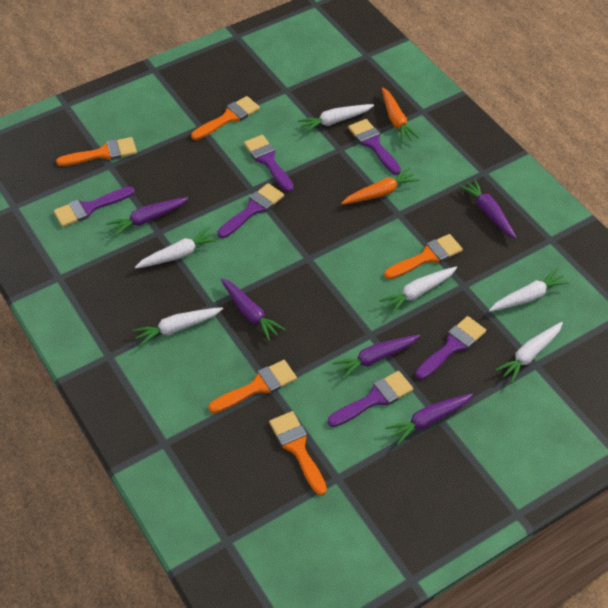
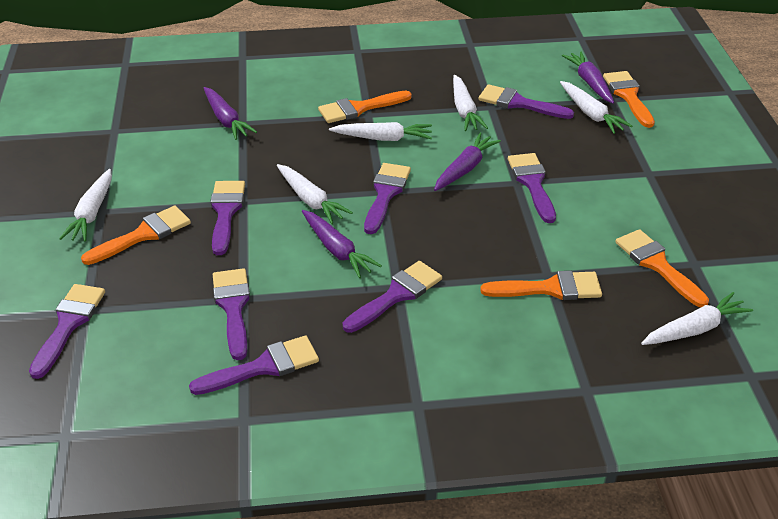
orange carrot: 2 -> 0
purple brush: 6 -> 8
purple carrot: 5 -> 4

